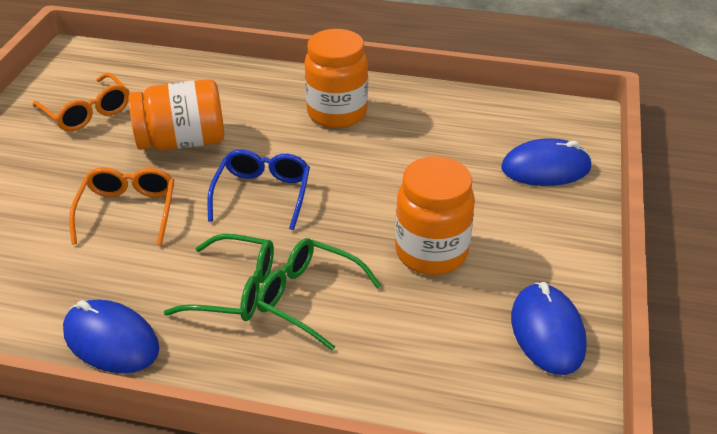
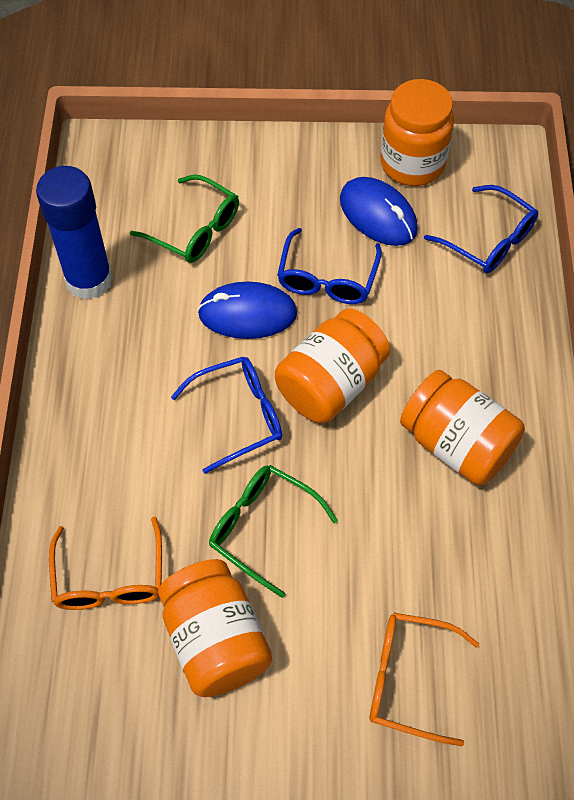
blue glasses: 1 -> 3
blue glue stick: 0 -> 1
blue mouse: 3 -> 2
orange jar: 3 -> 4

